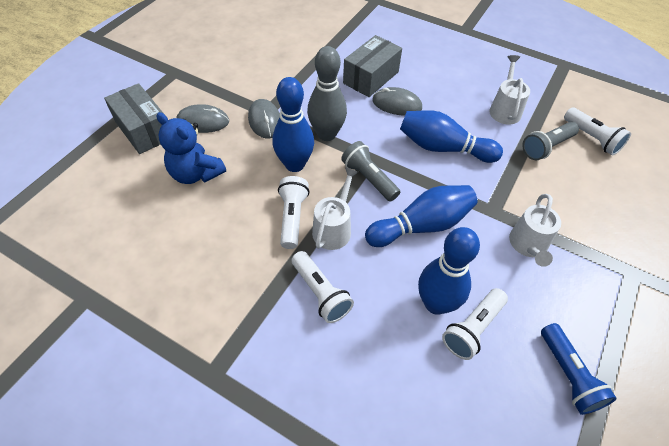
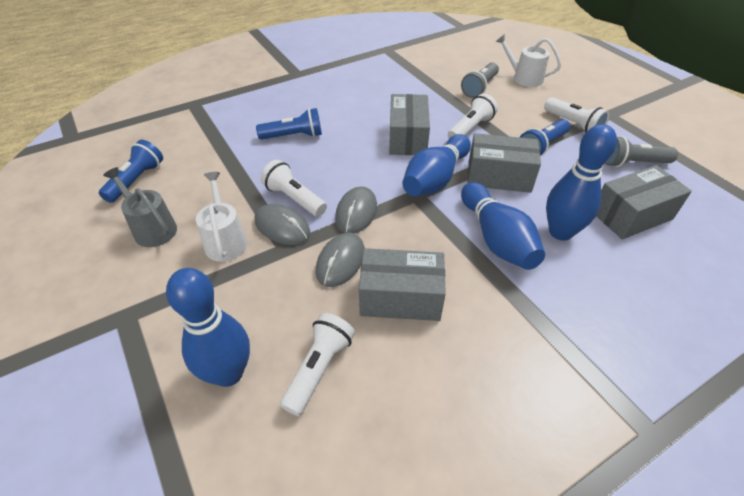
blue flashlight: 1 -> 3
blue teddy bear: 1 -> 0
grey bowling pin: 1 -> 0
grey box: 2 -> 4
grey watering can: 0 -> 1
white watering can: 3 -> 2

